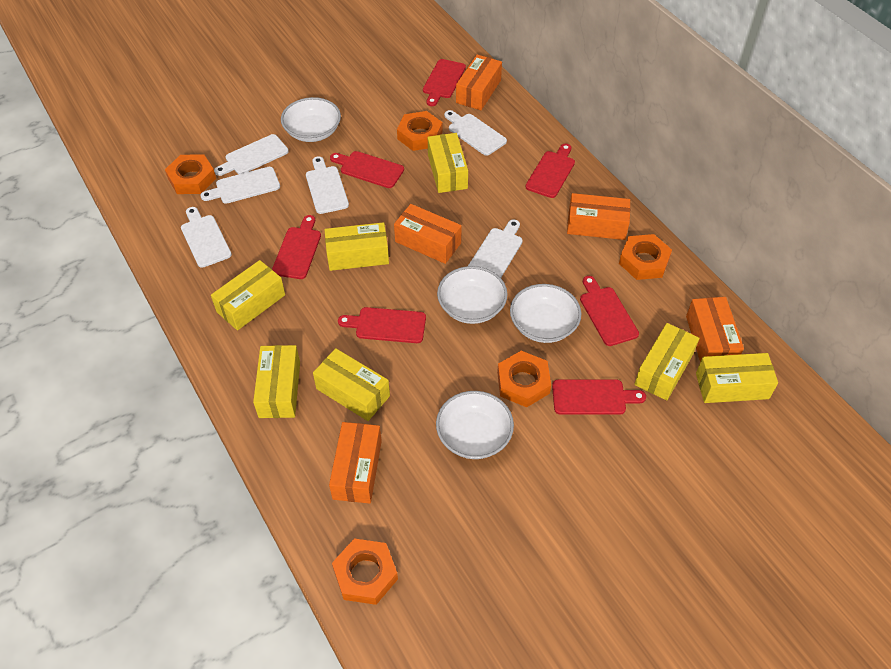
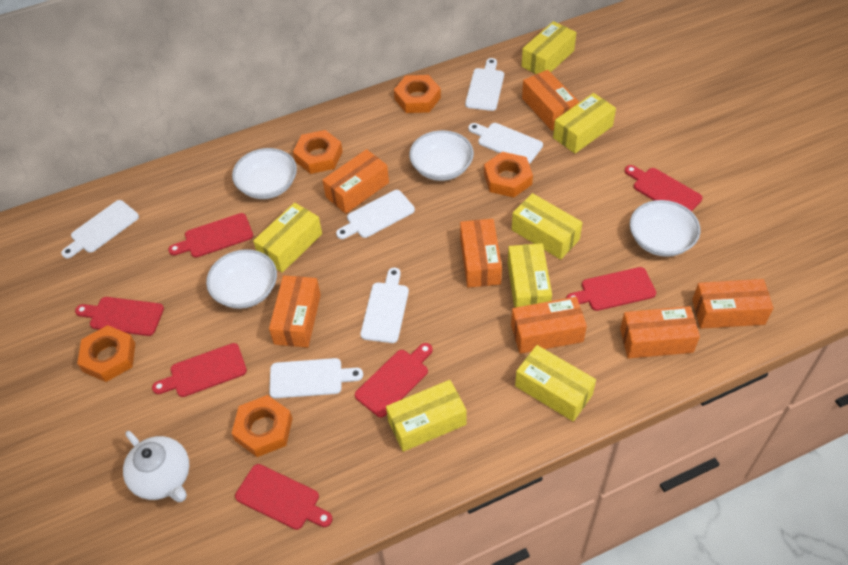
orange box: 5 -> 7
white teapot: 0 -> 1

